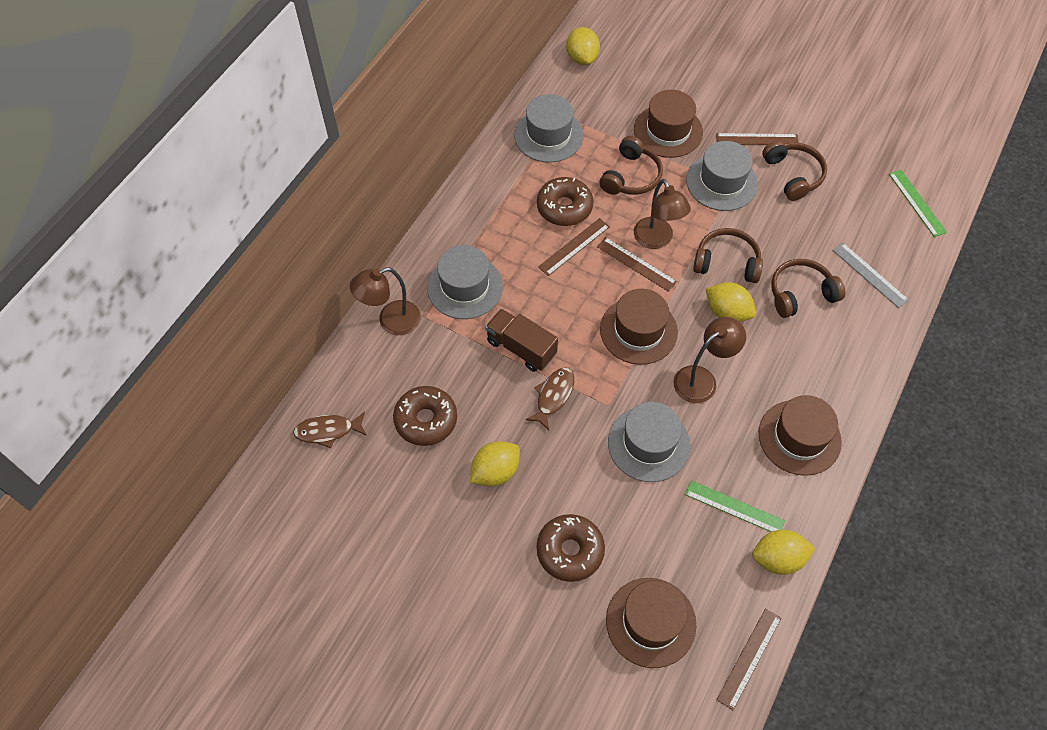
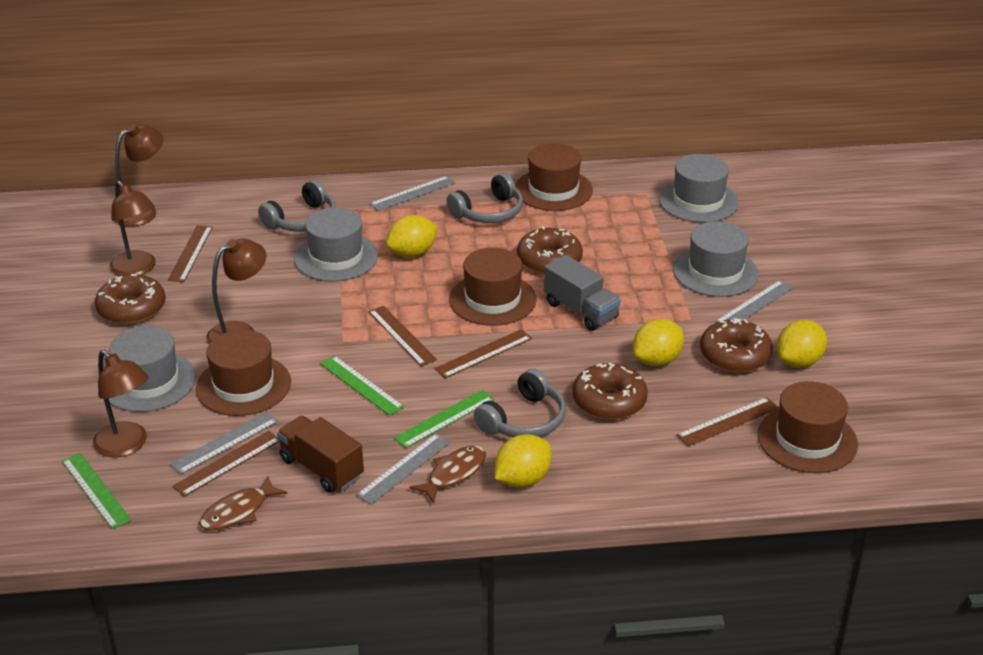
brown donut: 3 -> 4
brown headphones: 4 -> 0
brown lamp: 3 -> 4
brown ruler: 4 -> 5
green ruler: 2 -> 3
grey headphones: 0 -> 3
grey ruler: 1 -> 4
grey truck: 0 -> 1

